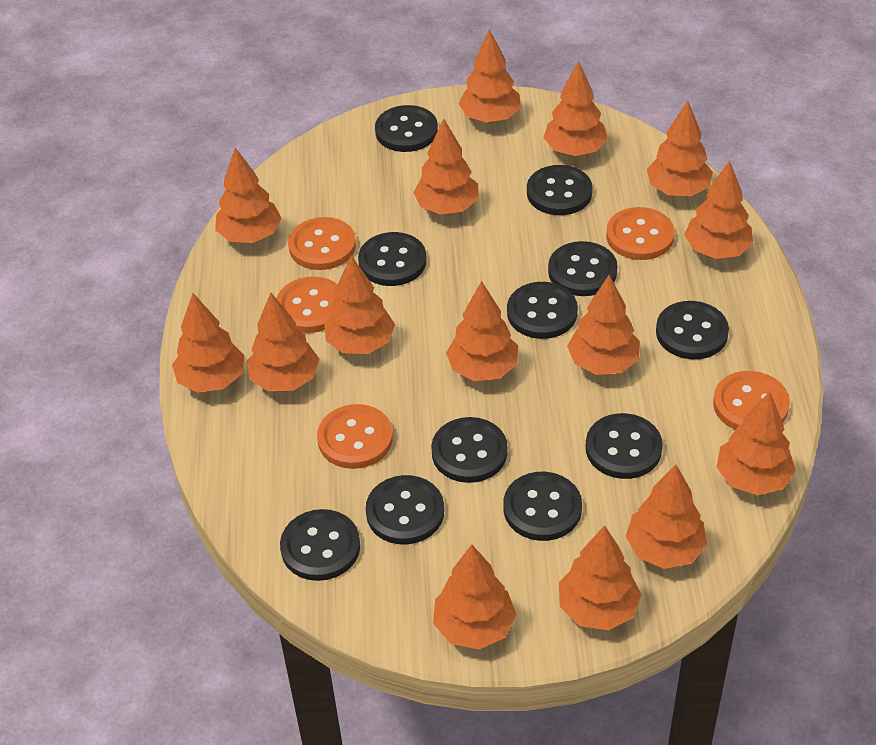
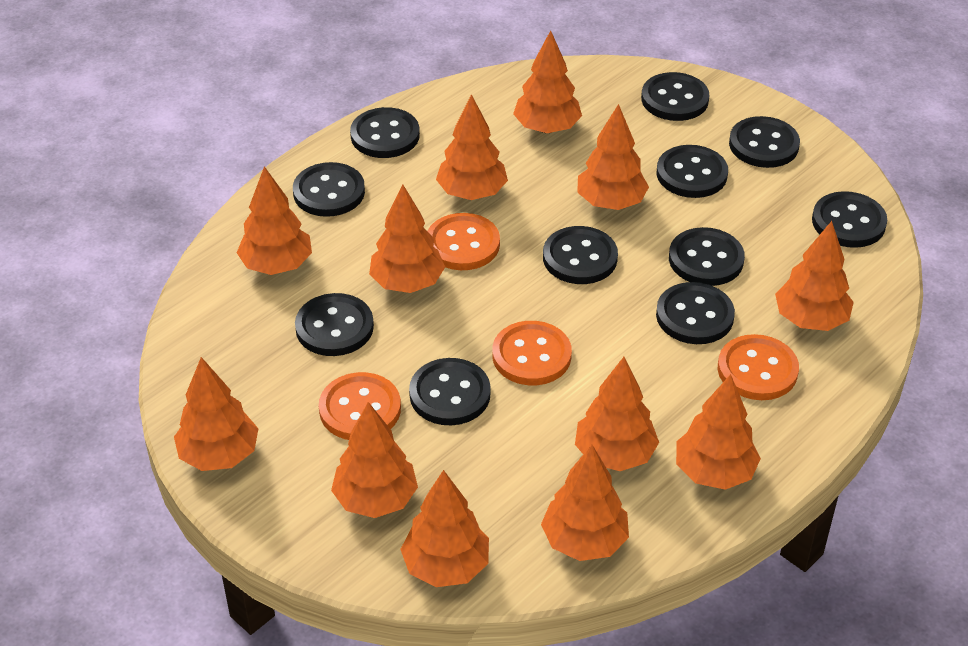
orange button: 5 -> 4
orange tree: 15 -> 12

